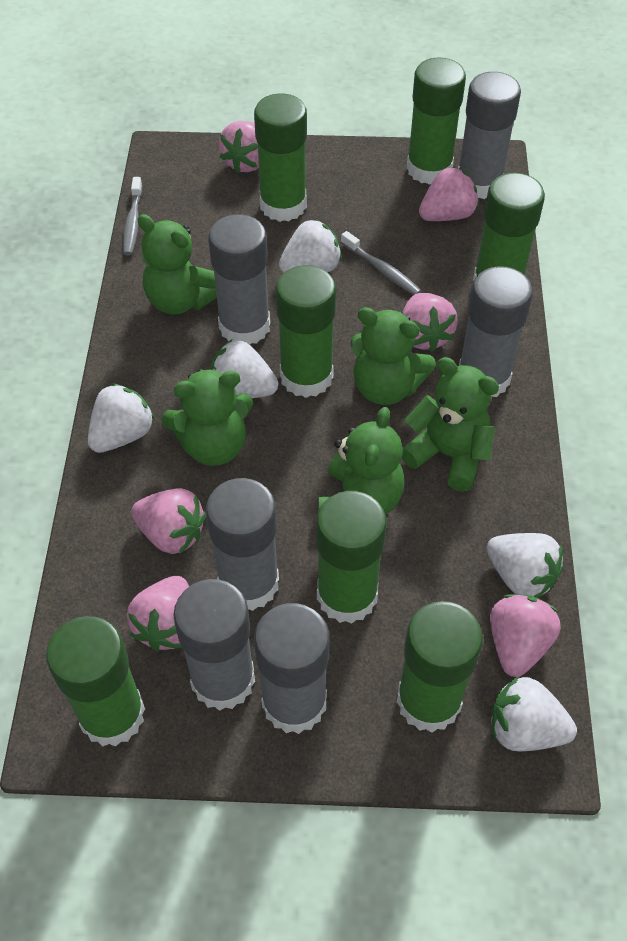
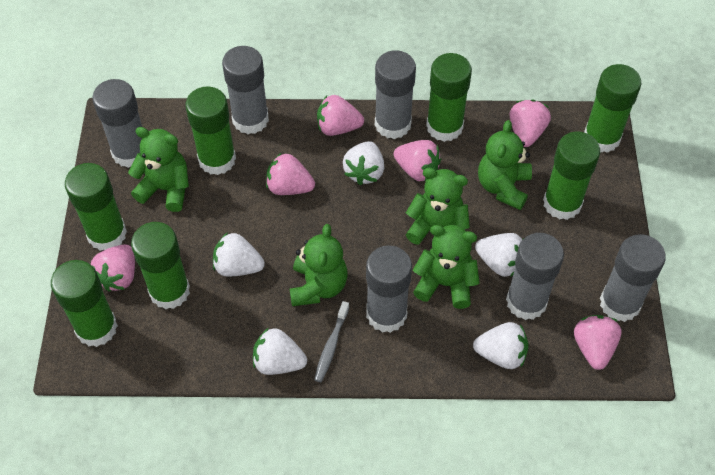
grey toothbrush: 2 -> 1

